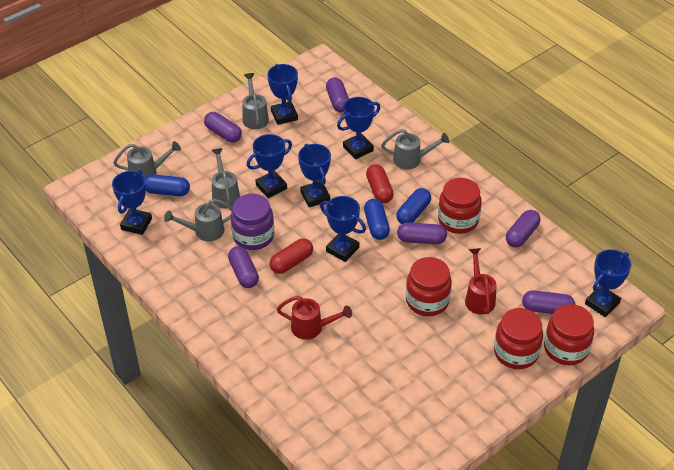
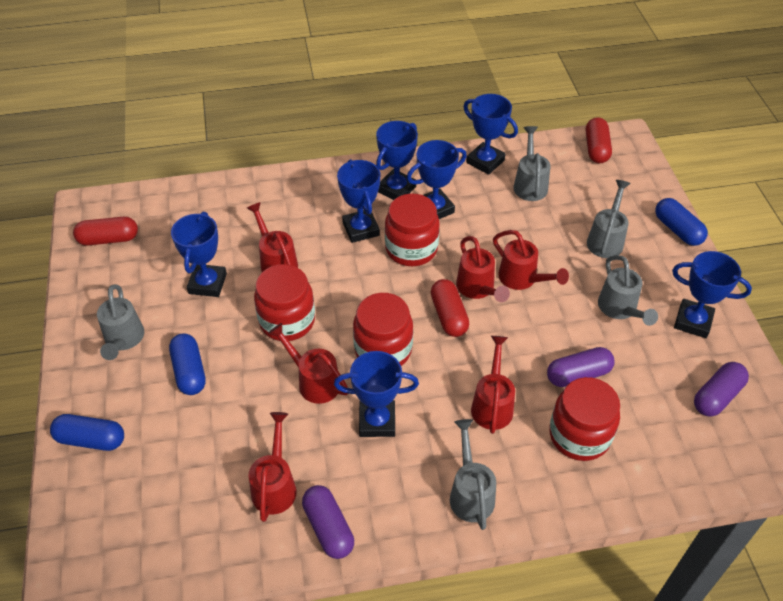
purple capsule: 6 -> 3
purple jar: 1 -> 0
red capsule: 2 -> 3
red watering can: 2 -> 6

